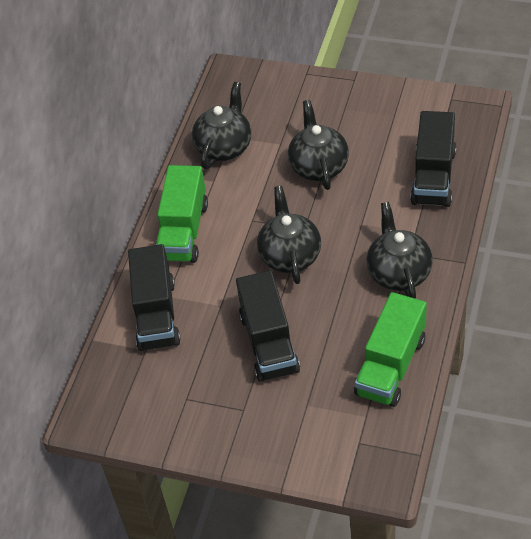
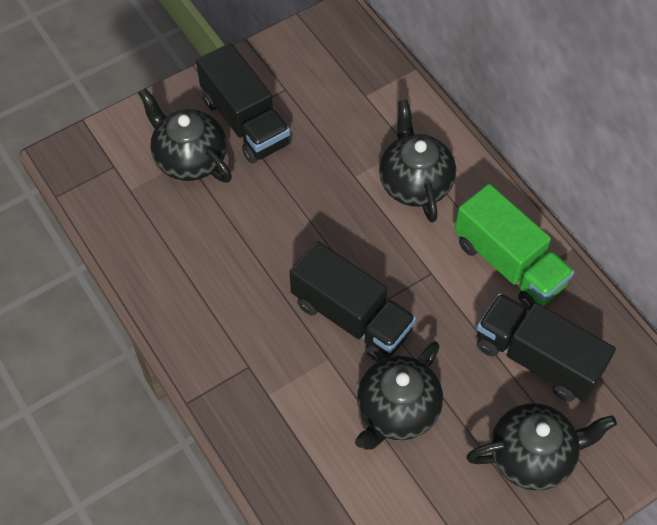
green truck: 2 -> 1

